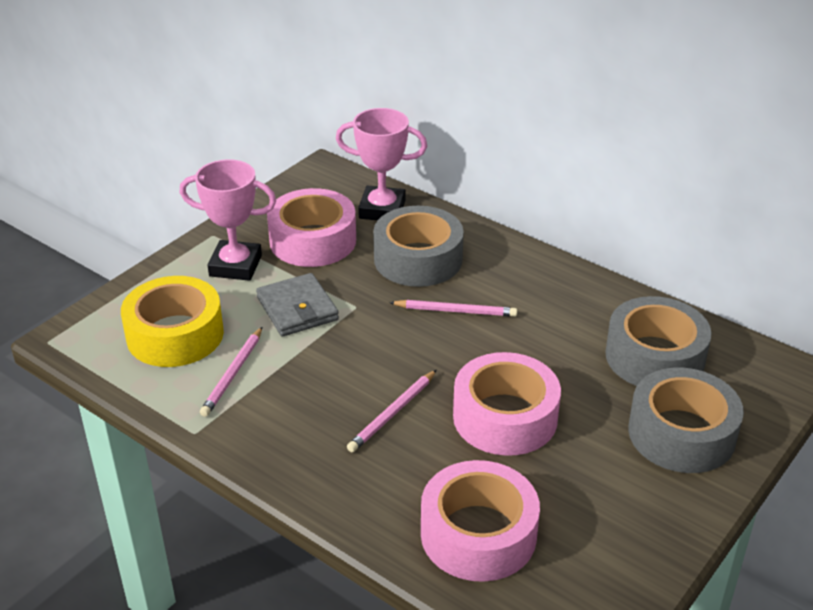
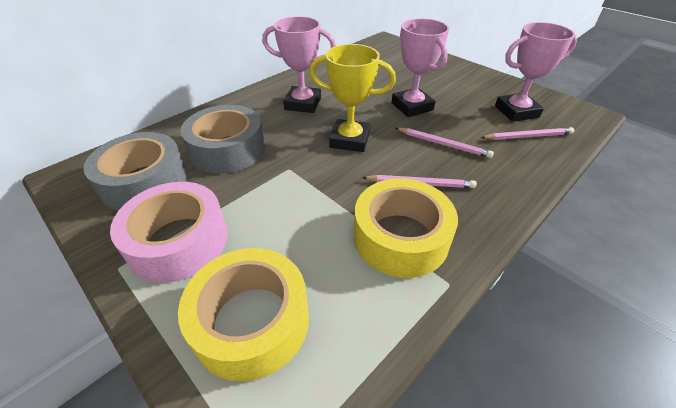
grey tape: 3 -> 2
grey wallet: 1 -> 0
pink tape: 3 -> 1
pink trophy: 2 -> 3
yellow tape: 1 -> 2
yellow trophy: 0 -> 1

